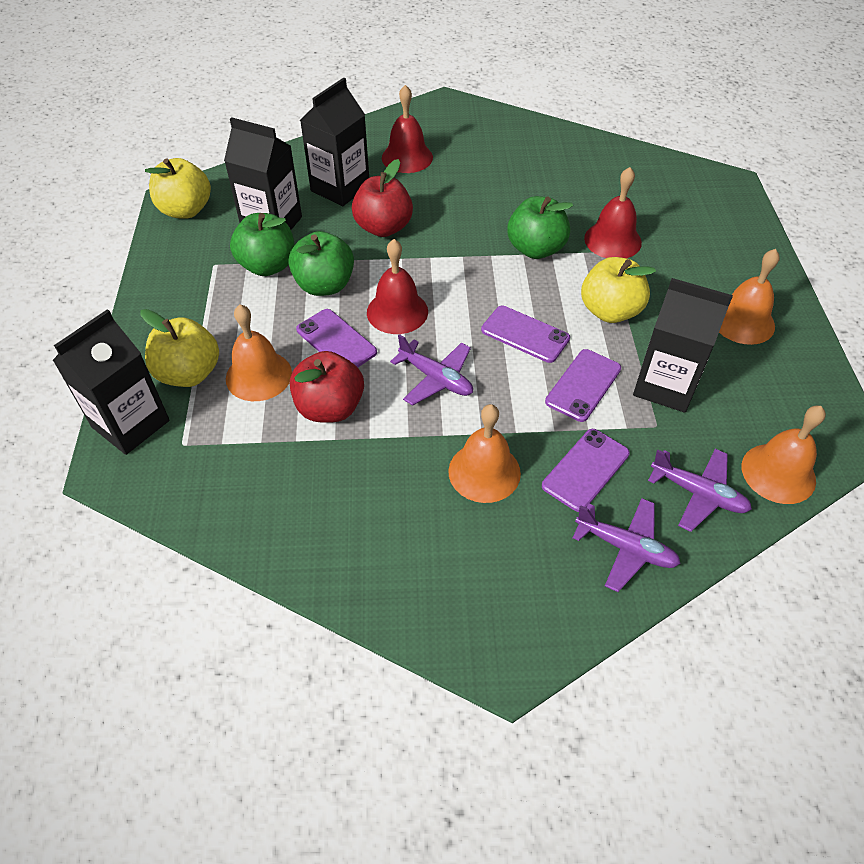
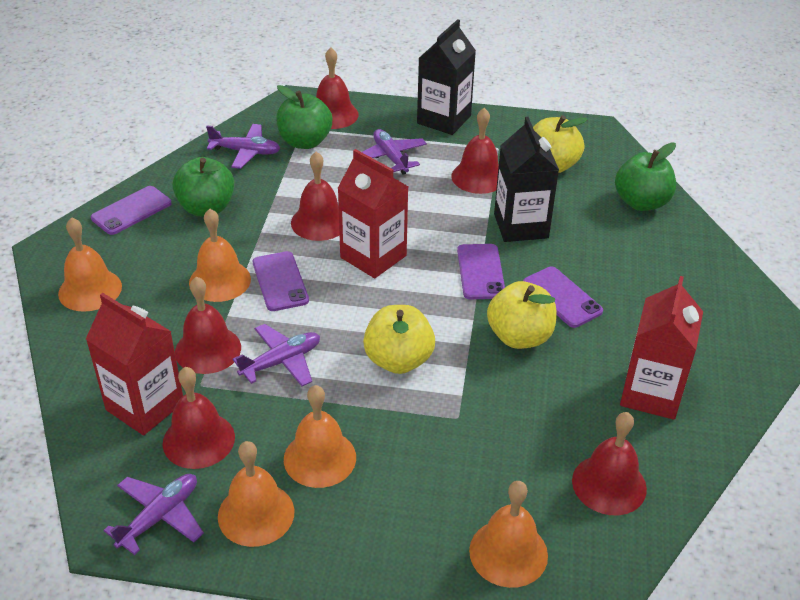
black carton: 4 -> 2
orange bell: 4 -> 5
purple plane: 3 -> 4
red apple: 2 -> 0
red bell: 3 -> 6
red carton: 0 -> 3

